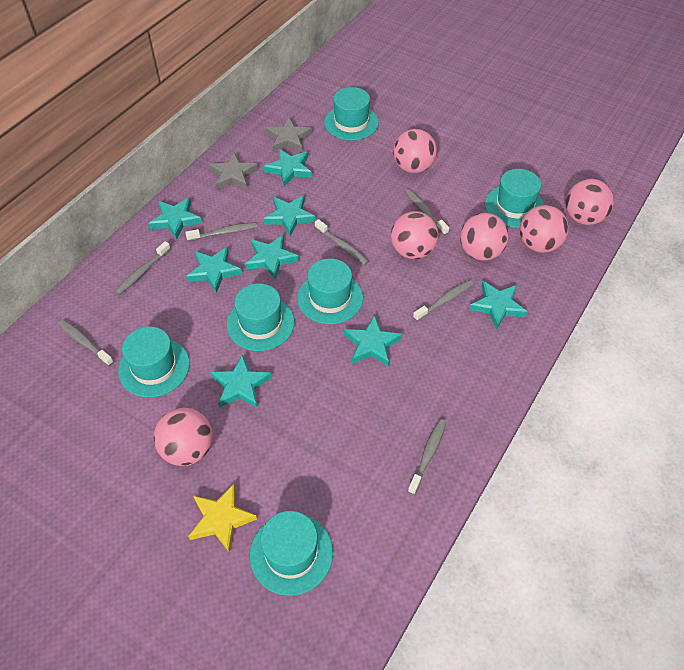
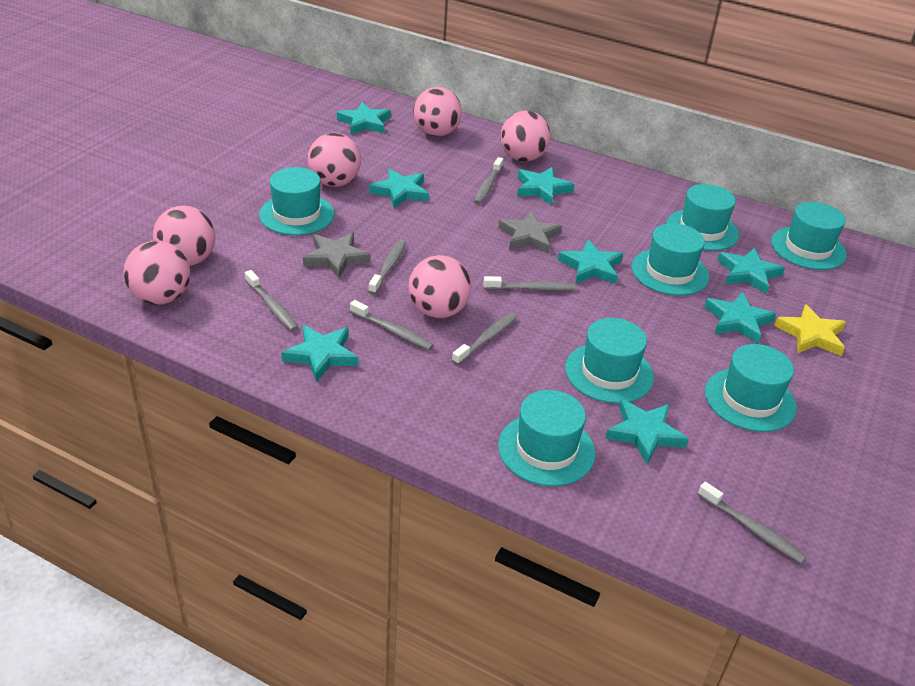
turquoise hat: 6 -> 7

